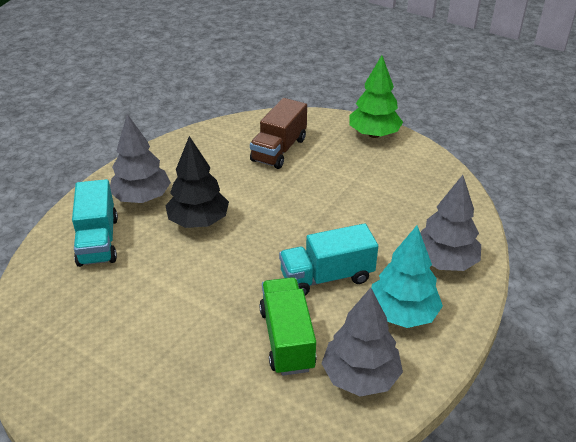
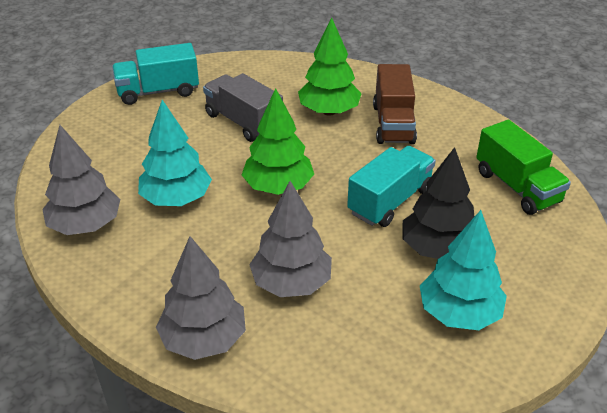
green tree: 1 -> 2
grey truck: 0 -> 1
turquoise tree: 1 -> 2

